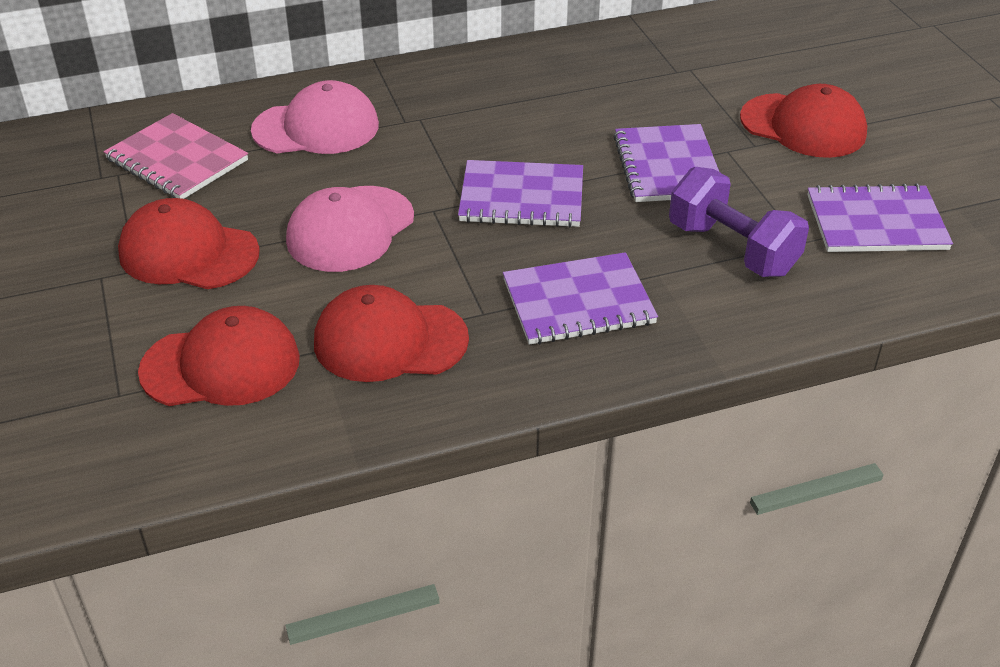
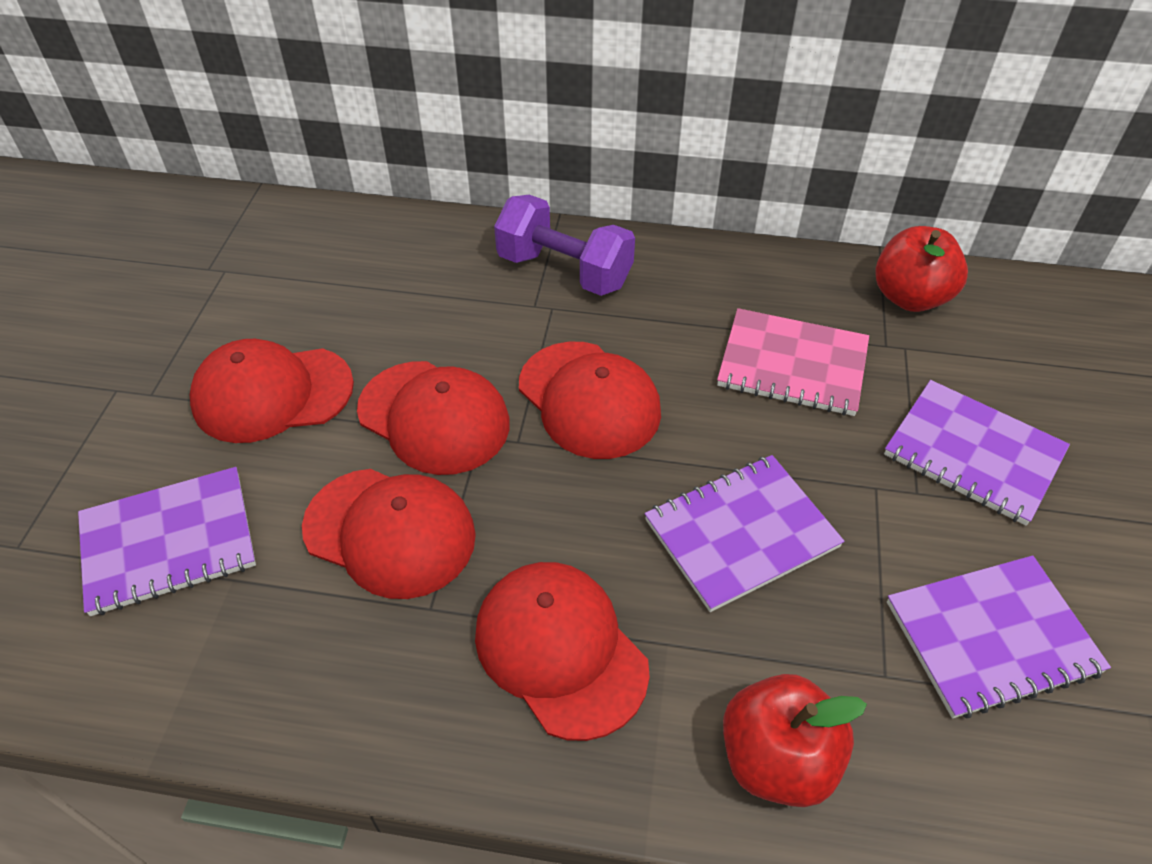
pink cap: 2 -> 0
red apple: 0 -> 2
red cap: 4 -> 5

